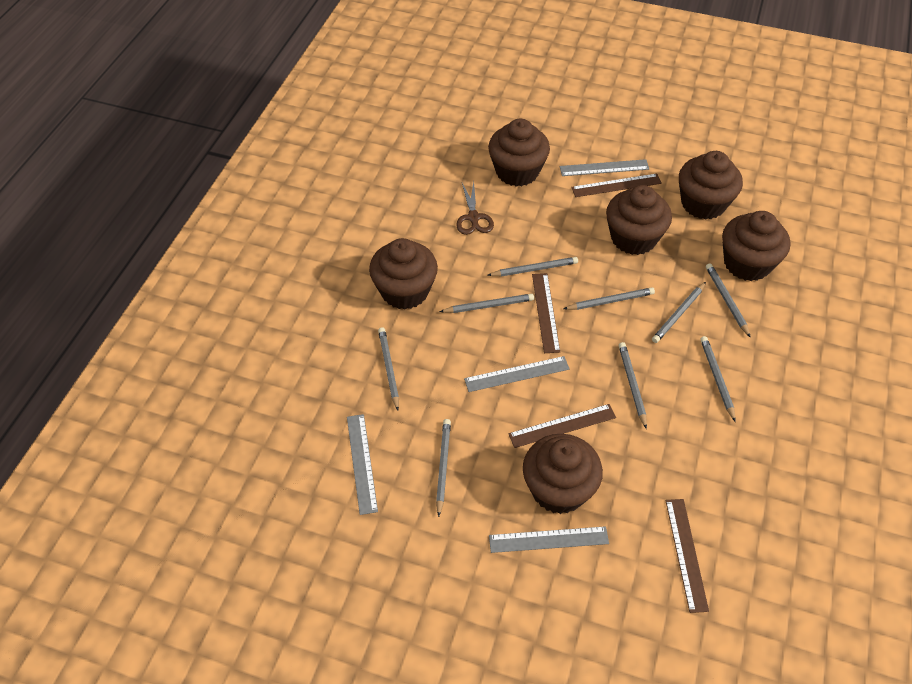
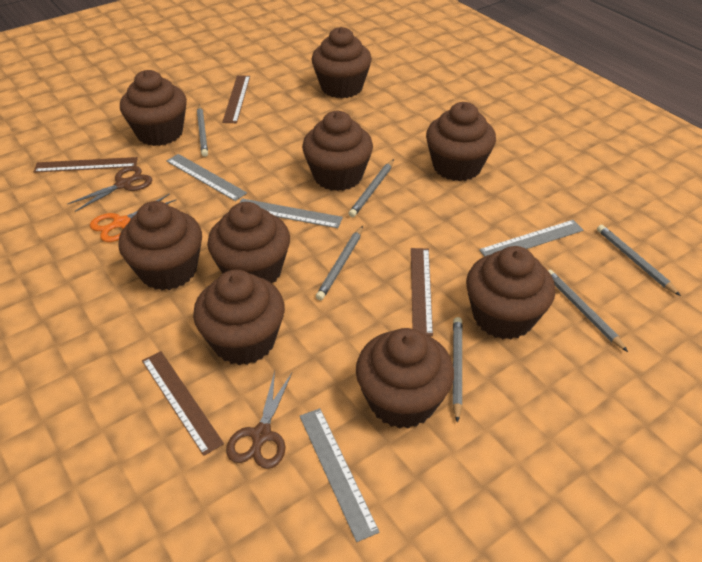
brown cupcake: 6 -> 9
brown scissors: 1 -> 2
grey pencil: 9 -> 6
orange scissors: 0 -> 1

